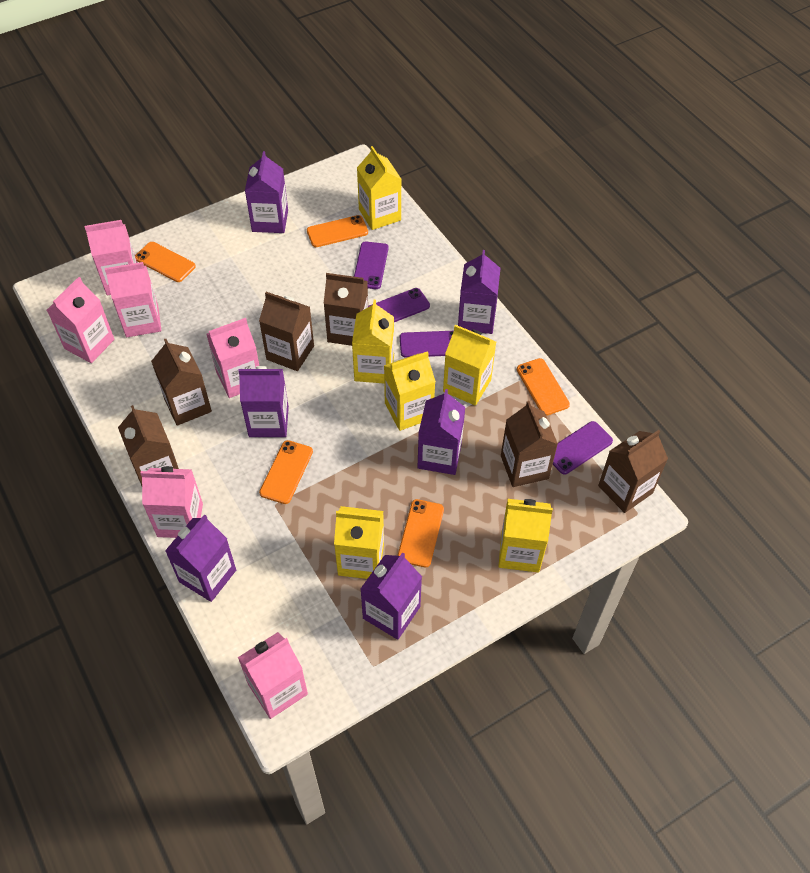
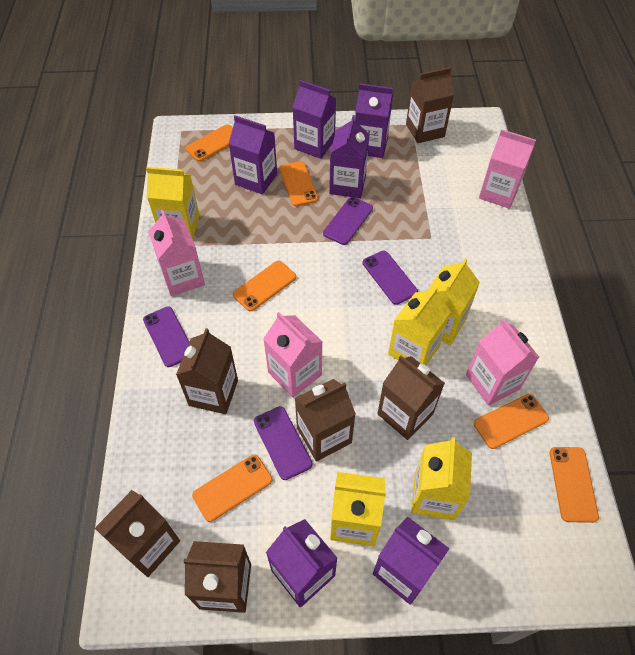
orange phone: 5 -> 6
pink carton: 6 -> 4
yellow carton: 6 -> 5

